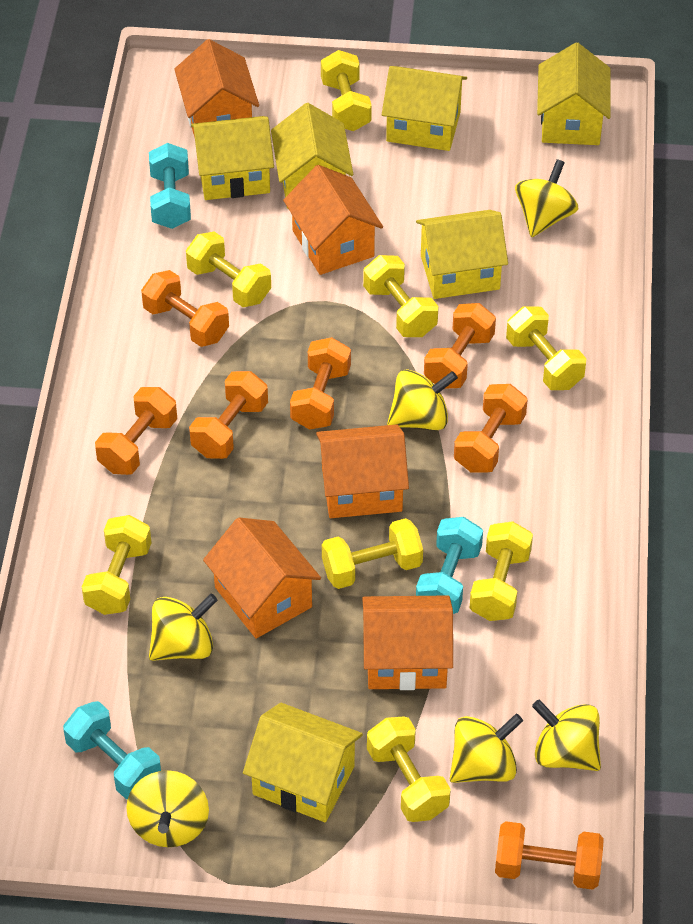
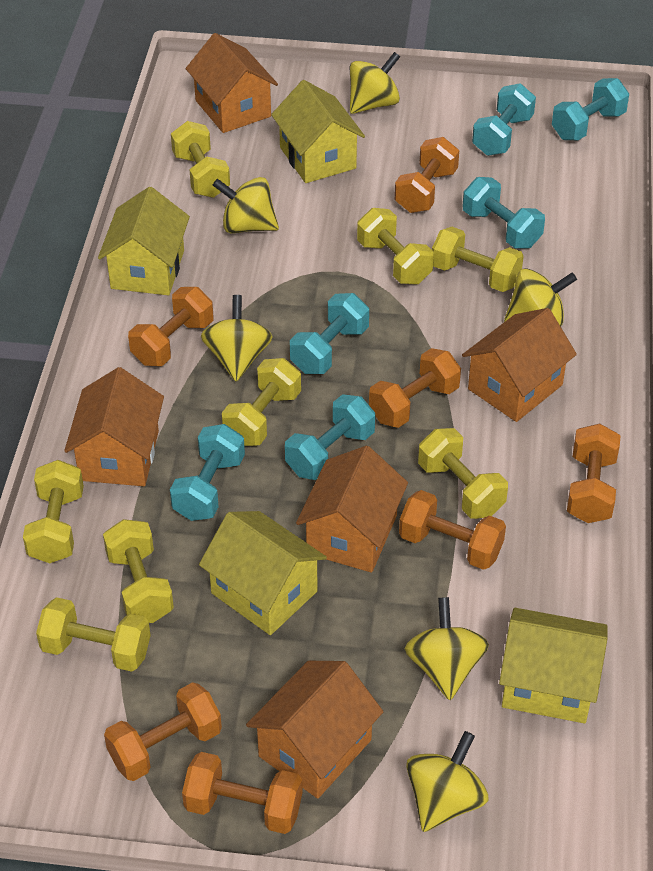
turquoise dumbbell: 3 -> 6
yellow house: 6 -> 4

